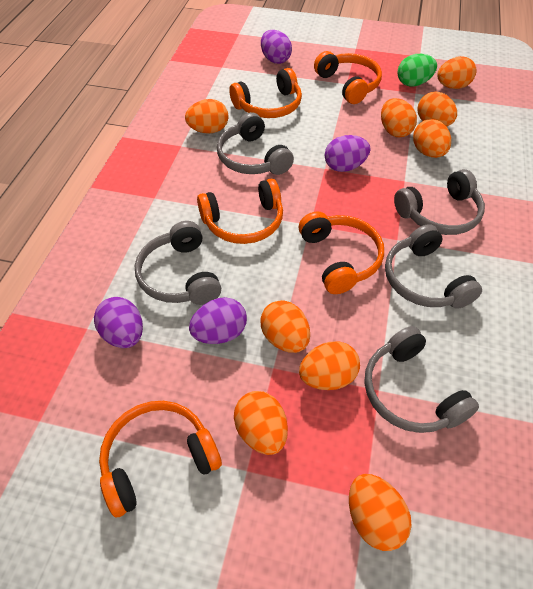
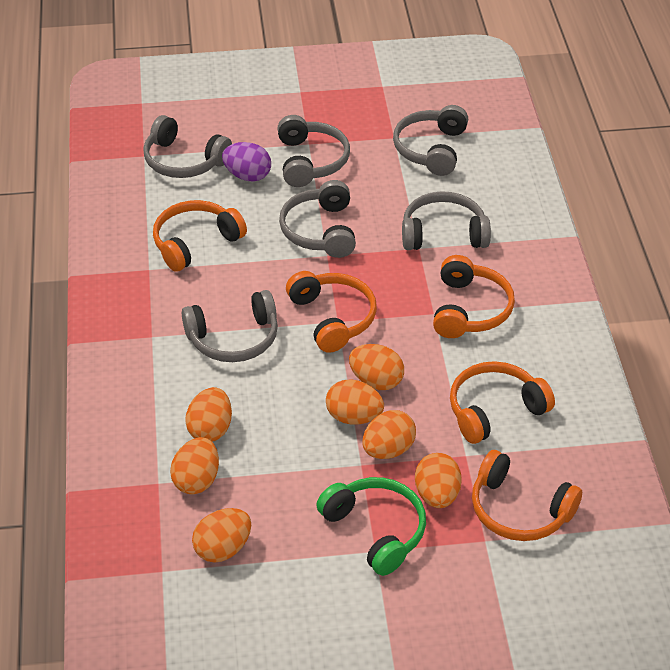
green egg: 1 -> 0
green headphones: 0 -> 1
grey headphones: 5 -> 6
orange egg: 9 -> 7
purple egg: 4 -> 1

